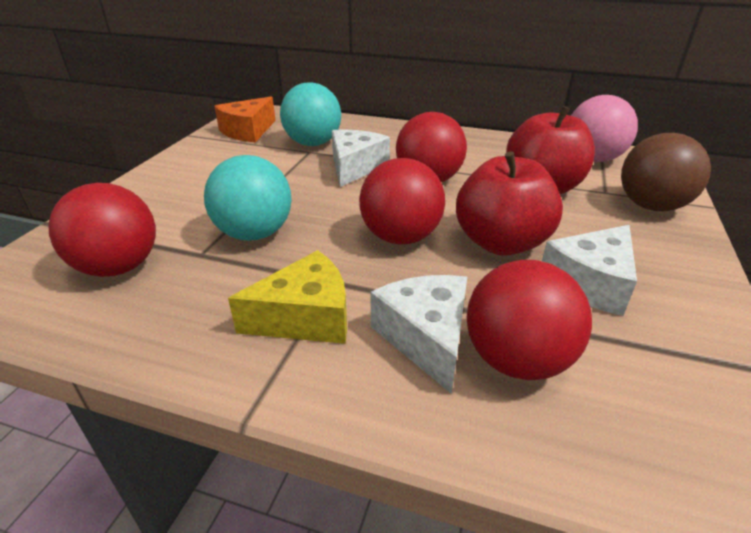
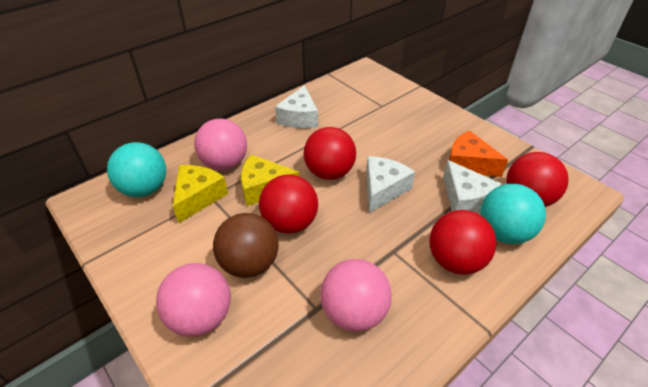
pink ball: 1 -> 3
red apple: 2 -> 0
yellow cheese: 1 -> 2

